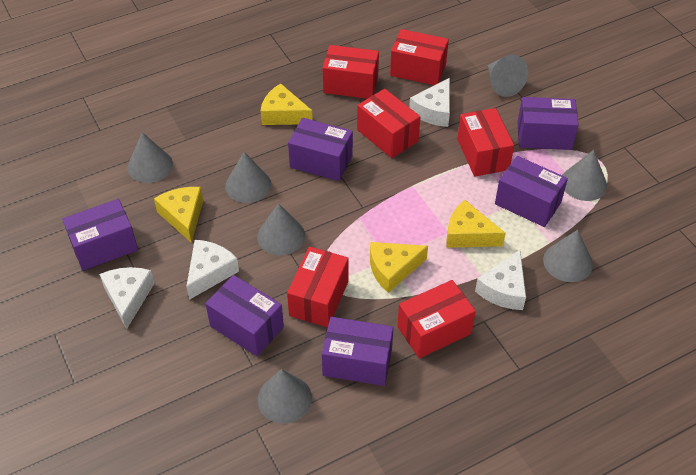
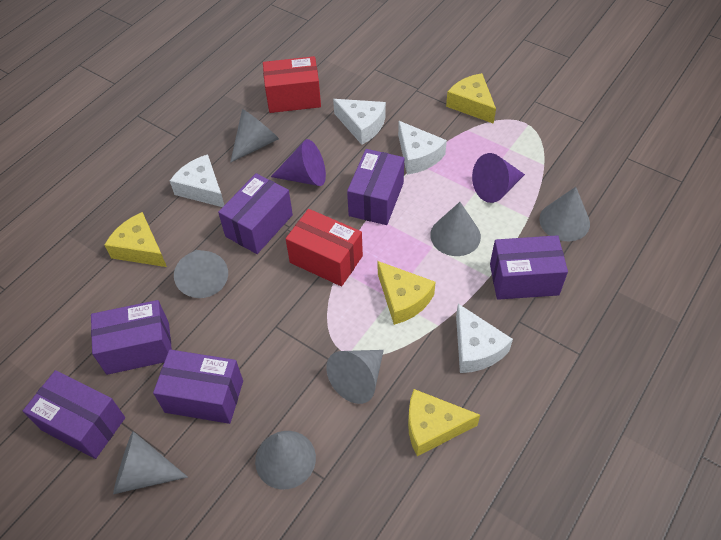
purple cone: 0 -> 2
red box: 6 -> 2

